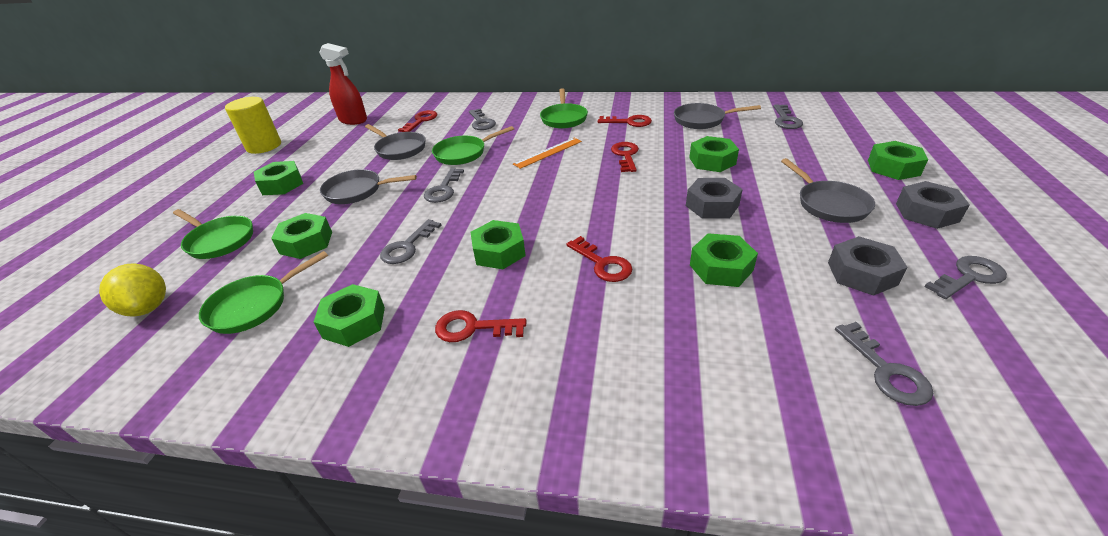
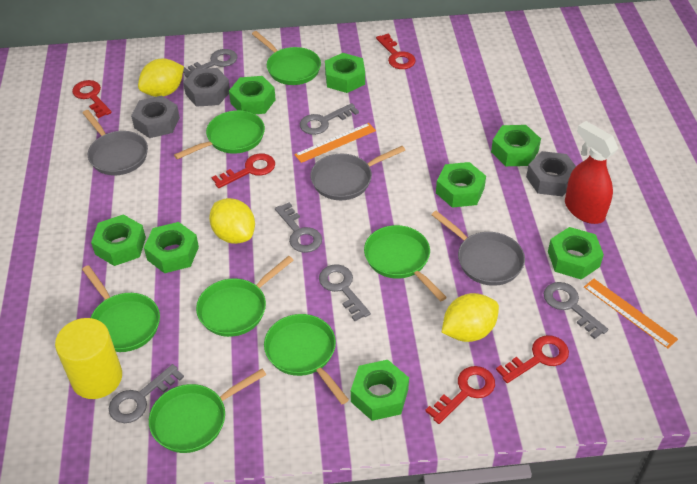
green nut: 7 -> 8
green pan: 4 -> 7
grey pan: 4 -> 3
orange ruler: 1 -> 2
yellow lemon: 1 -> 3

